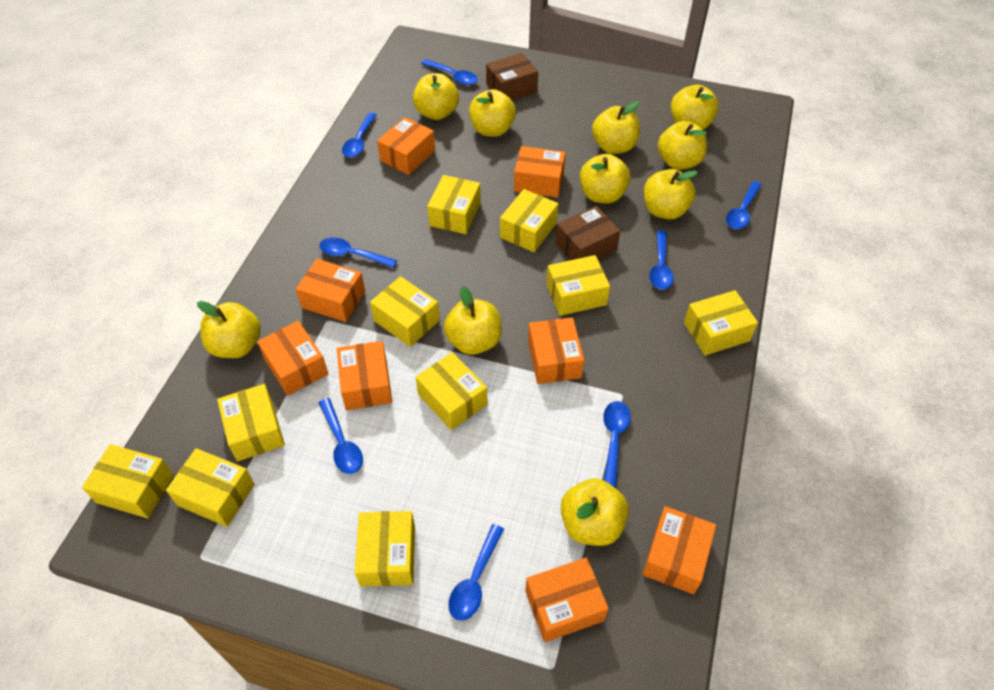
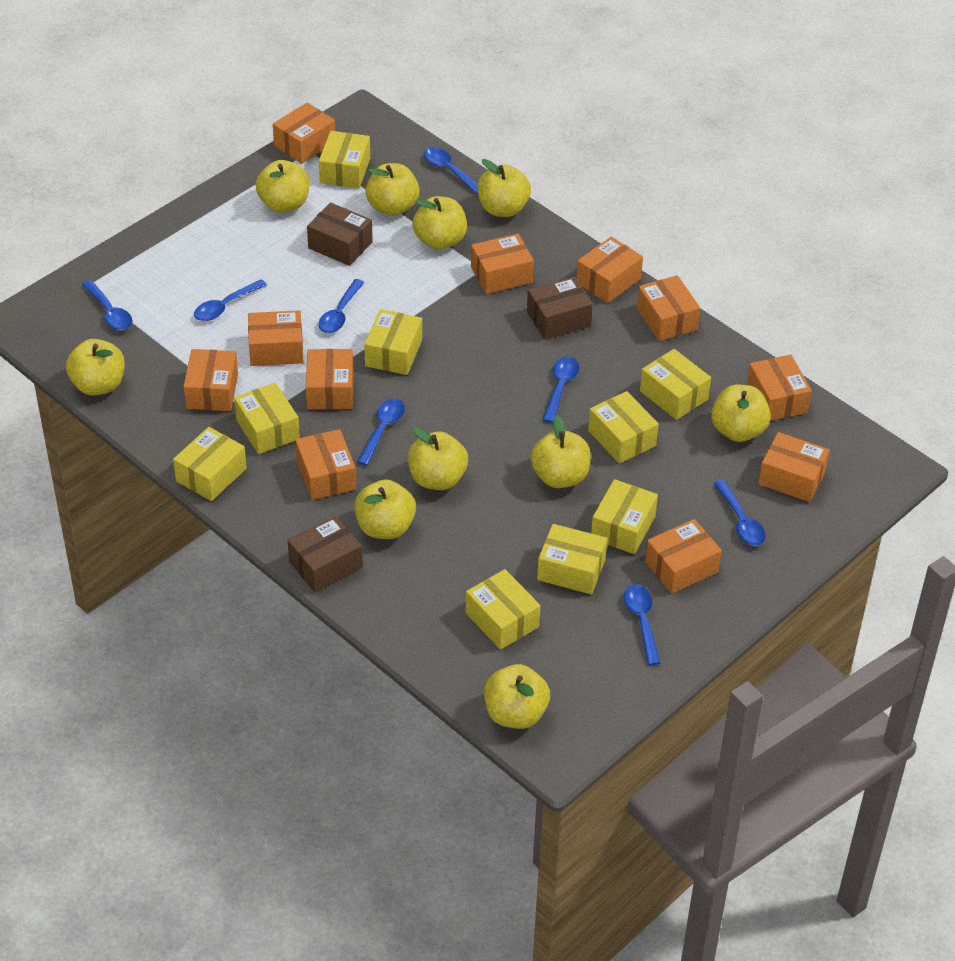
brown box: 2 -> 3
orange box: 8 -> 11
yellow box: 10 -> 9

